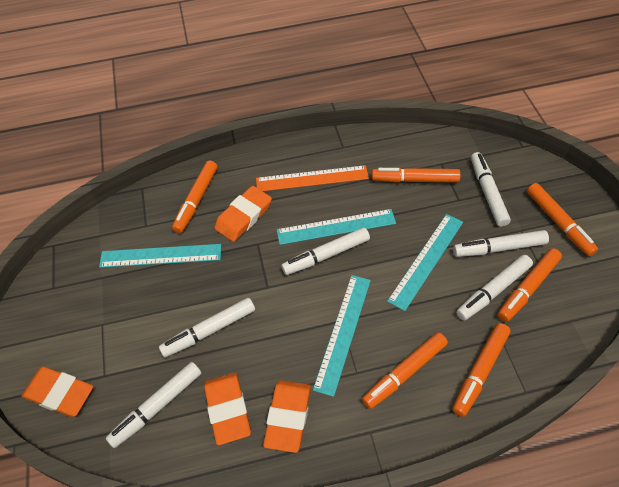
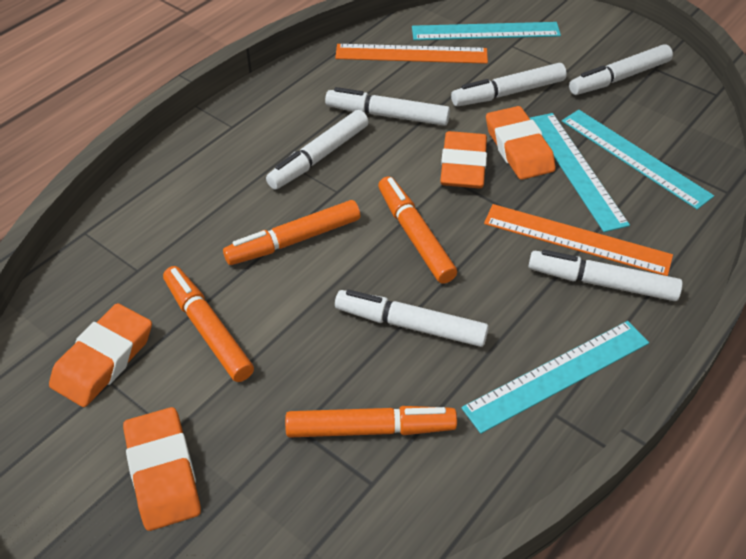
orange marker: 6 -> 4
orange ruler: 1 -> 2

